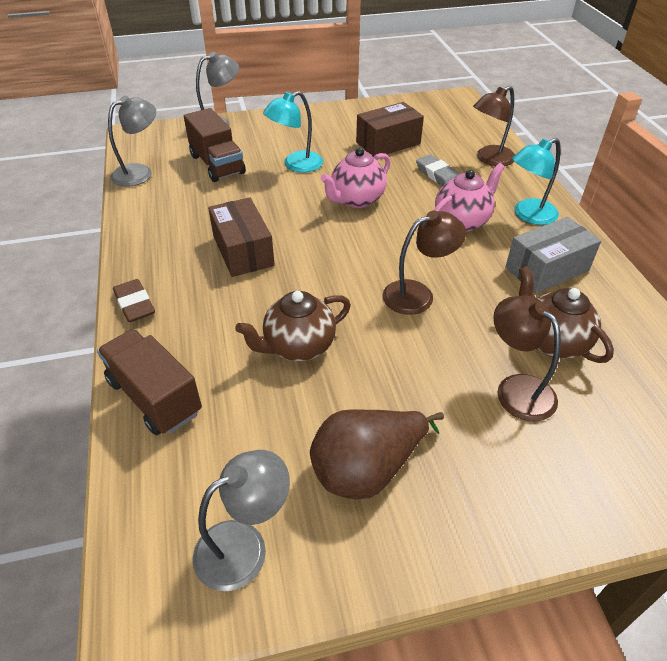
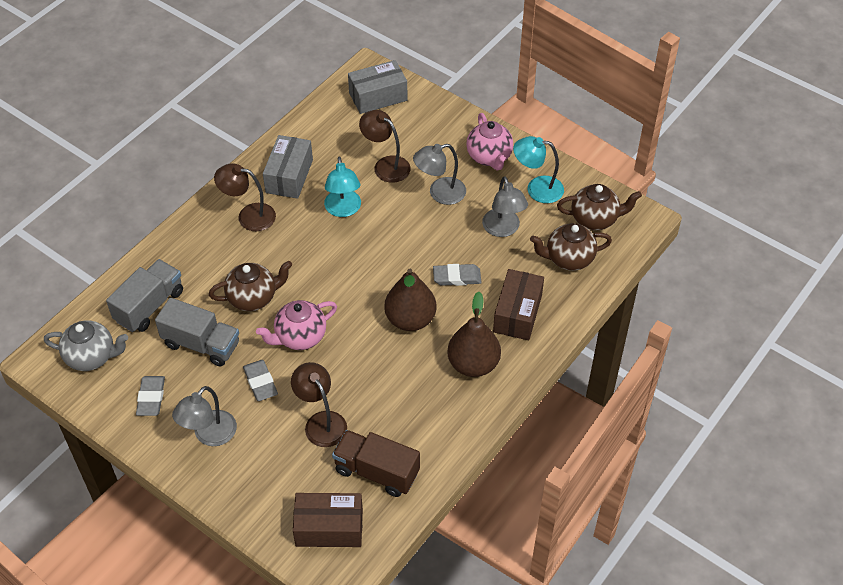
brown eraser: 1 -> 0
brown pear: 1 -> 2
brown teapot: 2 -> 3
brown truck: 2 -> 1
grey box: 1 -> 2
grey eraser: 1 -> 3
grey teapot: 0 -> 1
grey truck: 0 -> 2

